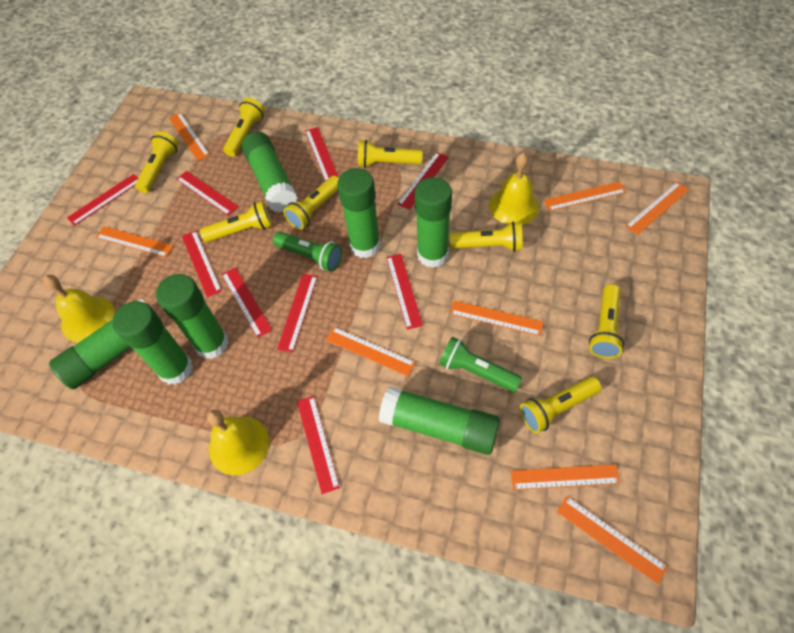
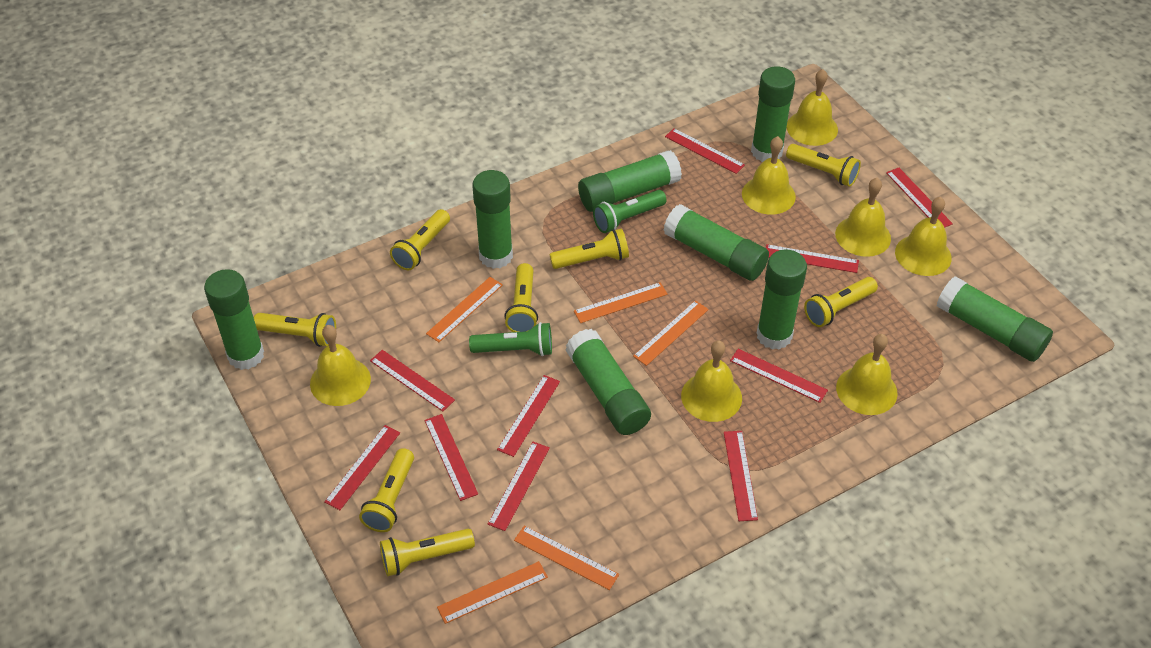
green glue stick: 7 -> 8
orange ruler: 8 -> 5
red ruler: 9 -> 10
yellow bell: 3 -> 7

